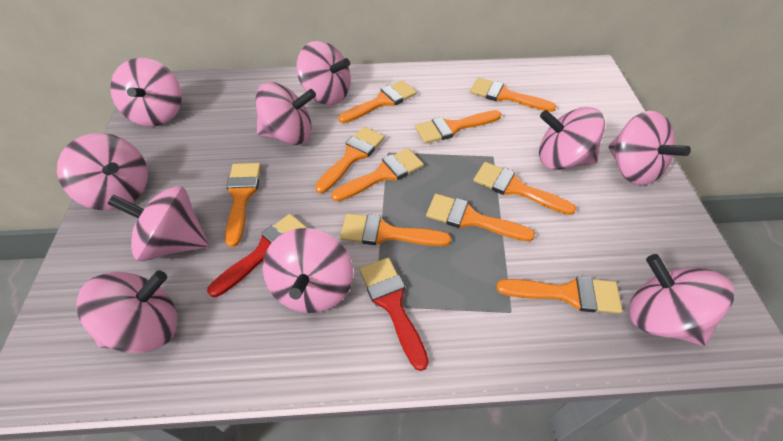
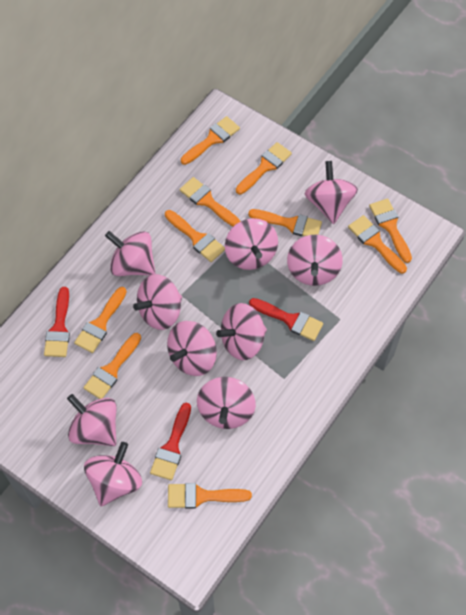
red brush: 2 -> 3

